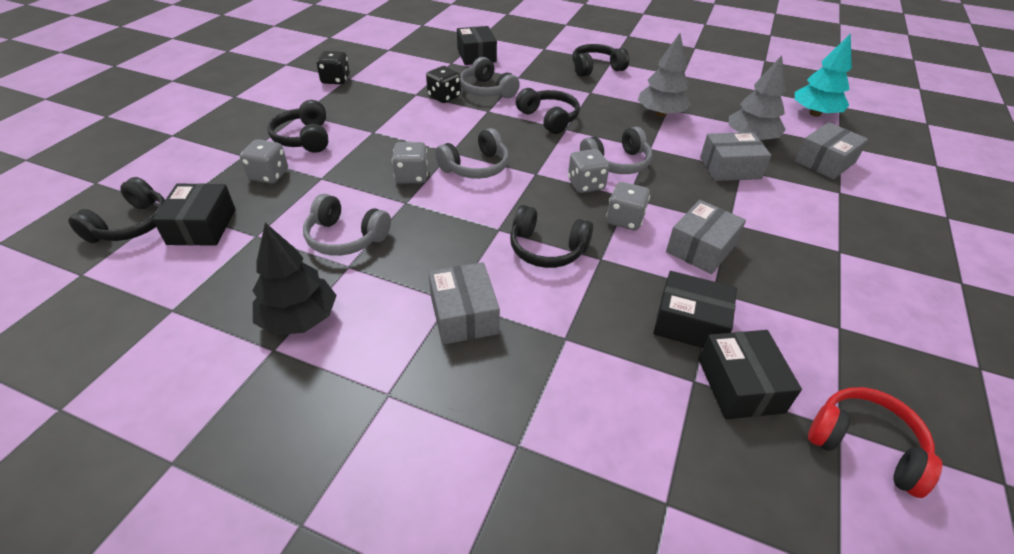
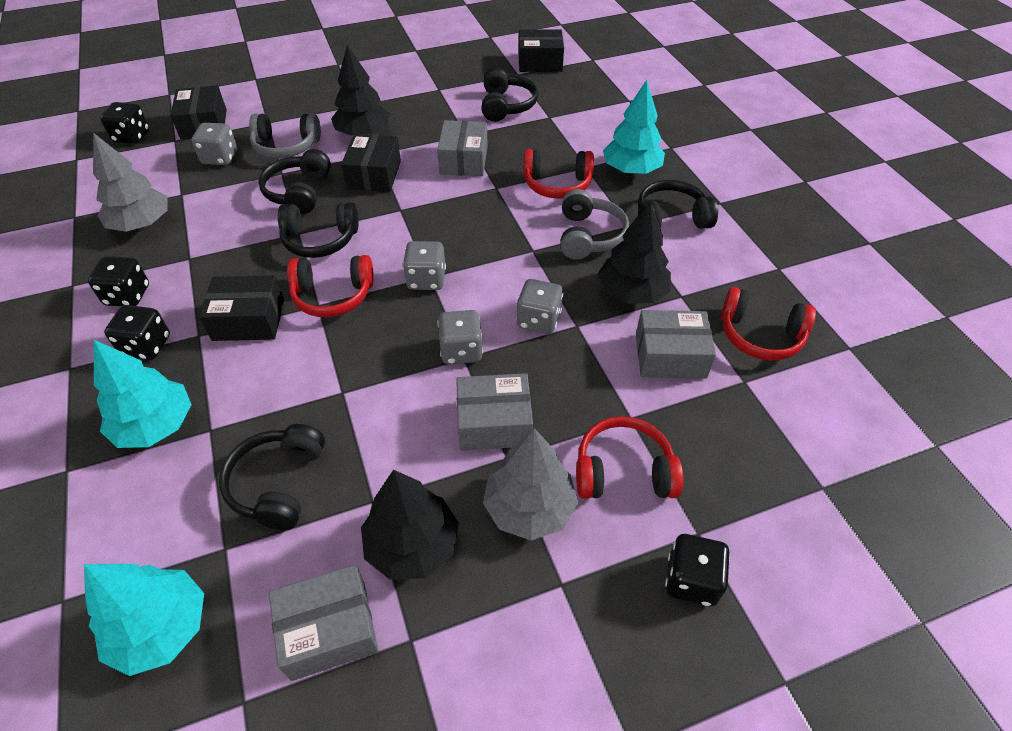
black dice: 2 -> 4
black tree: 1 -> 3
grey headphones: 4 -> 2
red headphones: 1 -> 4
turquoise tree: 1 -> 3

